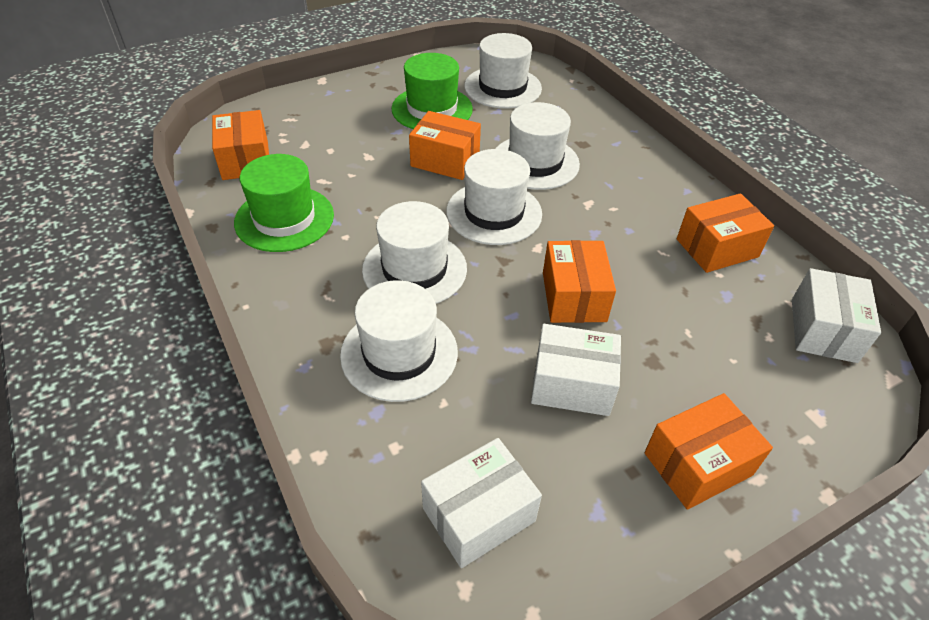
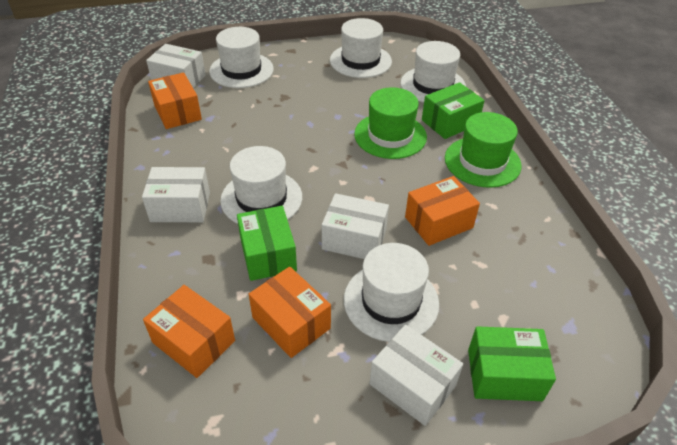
green box: 0 -> 3
orange box: 5 -> 4
white box: 3 -> 4

